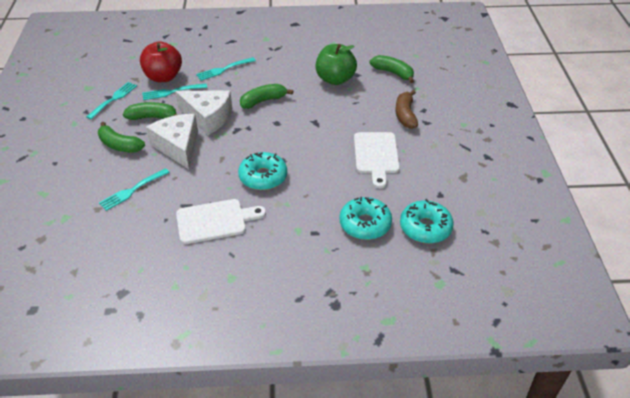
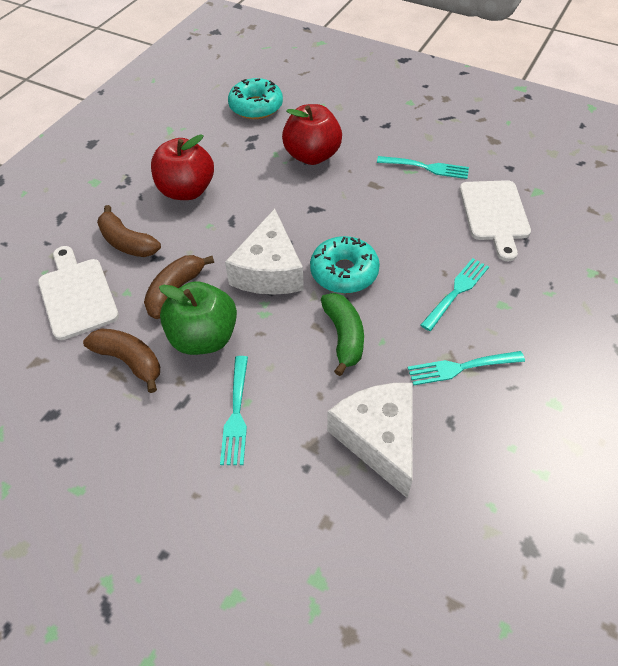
brown banana: 1 -> 3
green banana: 4 -> 1
red apple: 1 -> 2
turquoise donut: 3 -> 2

